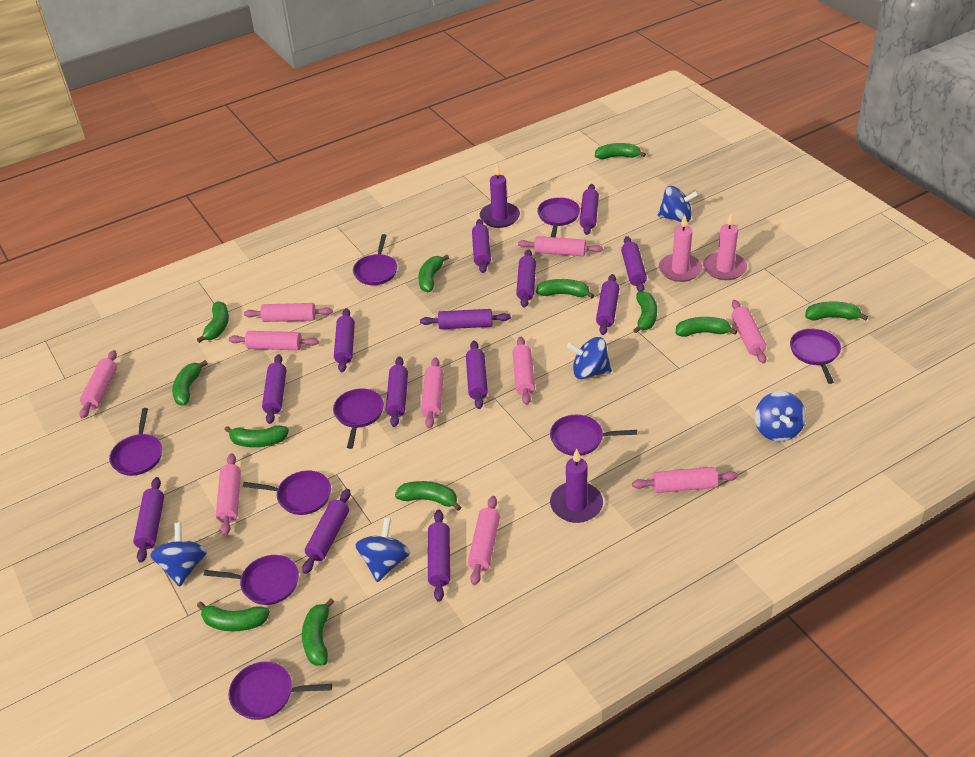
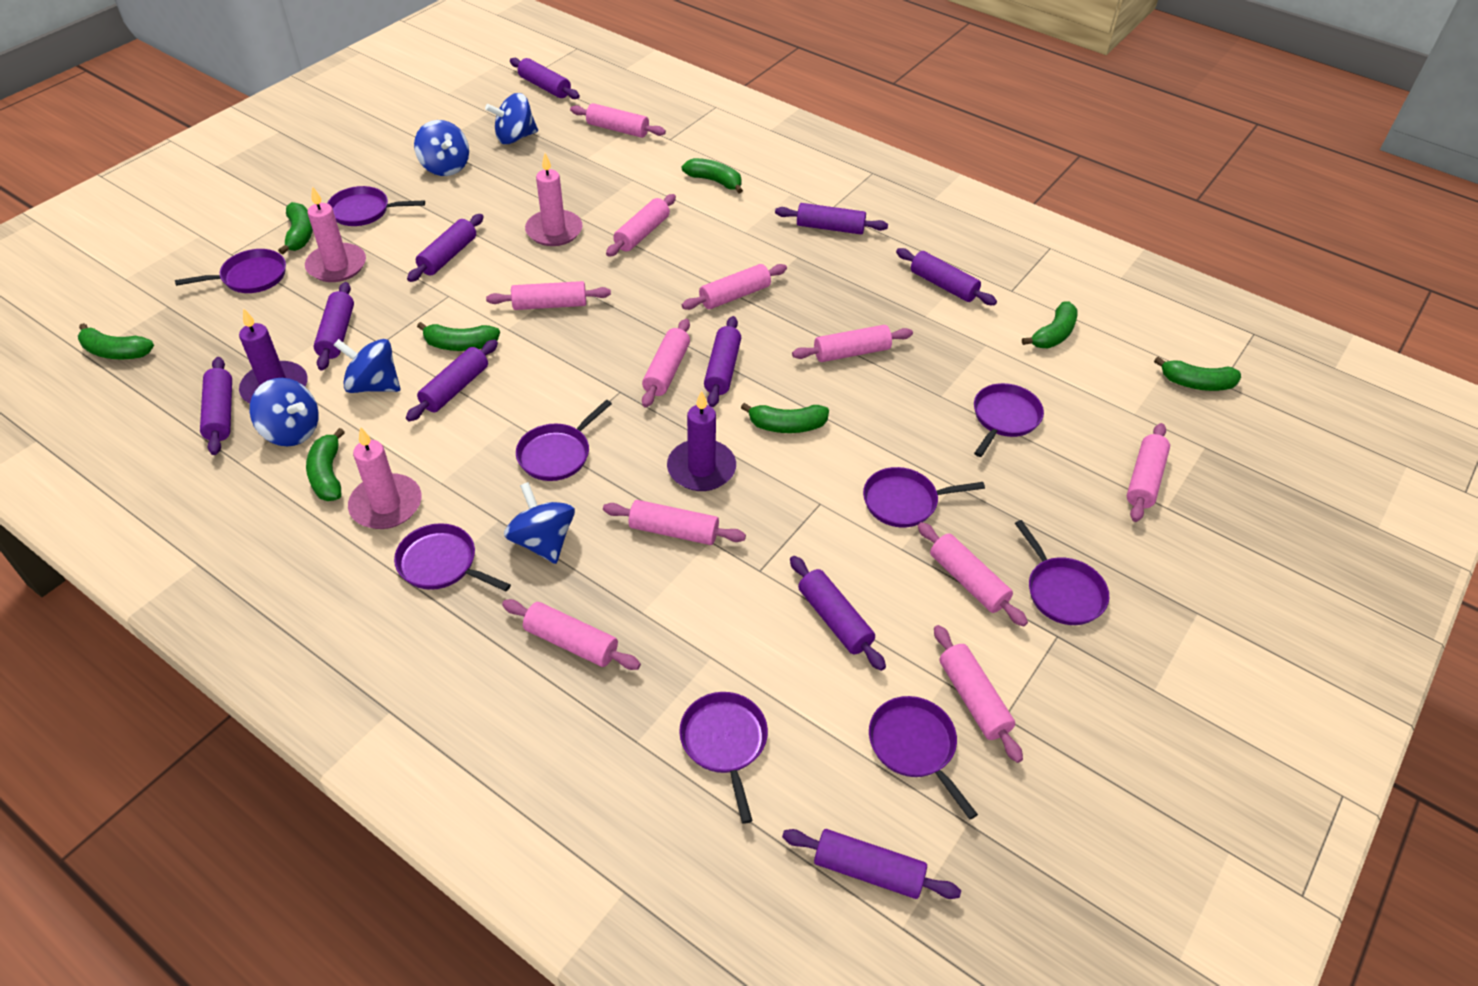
green banana: 12 -> 8
pink candle: 2 -> 3
pink rolling pin: 10 -> 11
purple rolling pin: 13 -> 10

